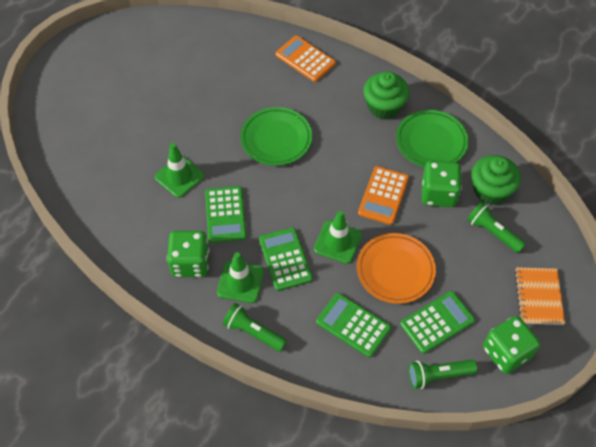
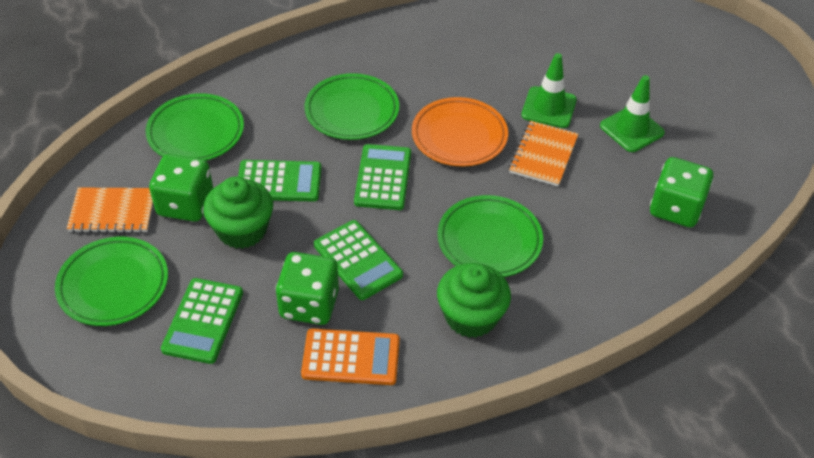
green flashlight: 3 -> 0
green plate: 2 -> 4
green traffic cone: 3 -> 2
orange calculator: 2 -> 1
orange notebook: 1 -> 2

